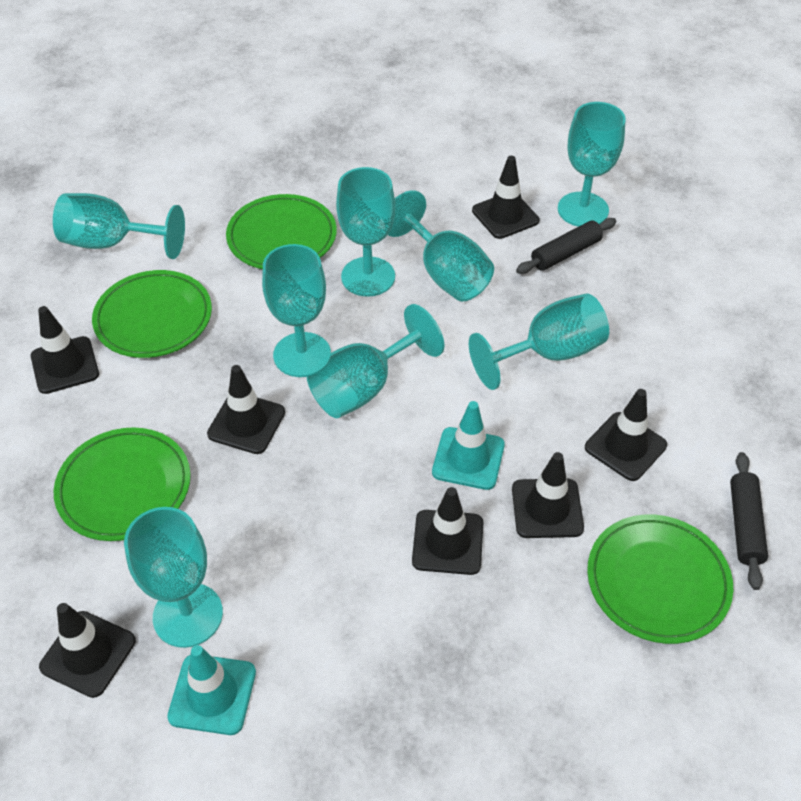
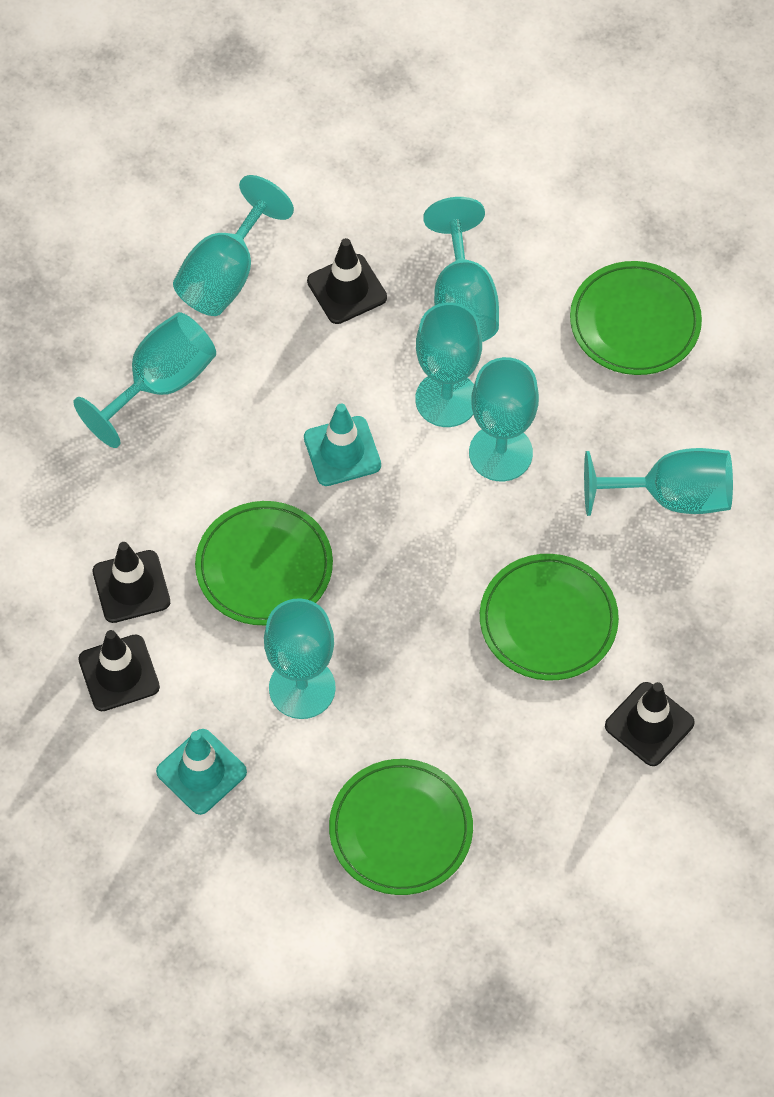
black rolling pin: 2 -> 0
black traffic cone: 7 -> 4
turquoise goblet: 8 -> 7

